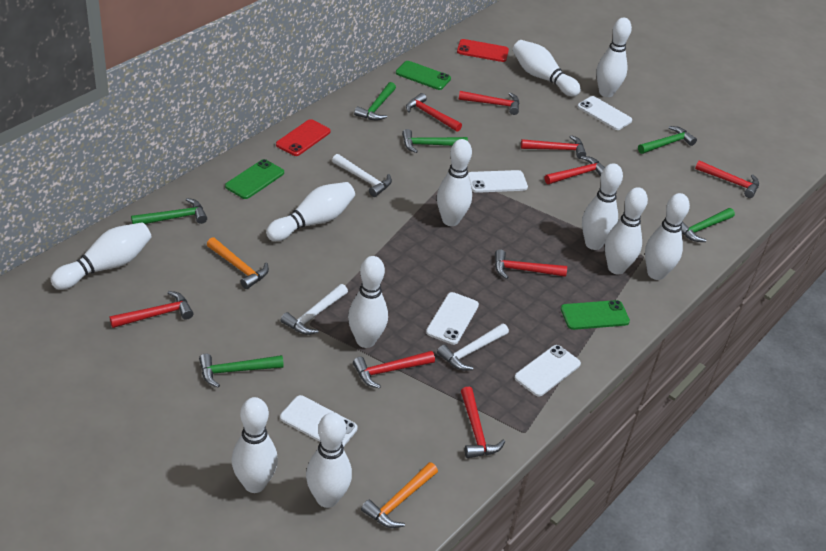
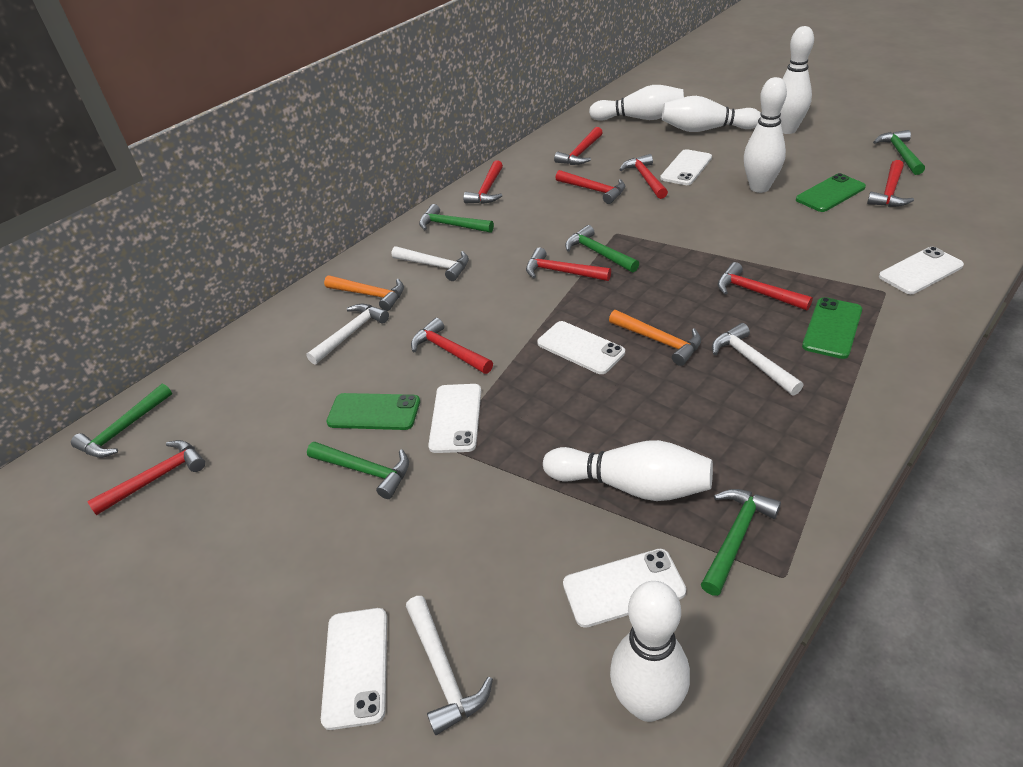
red phone: 2 -> 0
white bowling pin: 11 -> 6
white hammer: 3 -> 4
white phone: 5 -> 6

